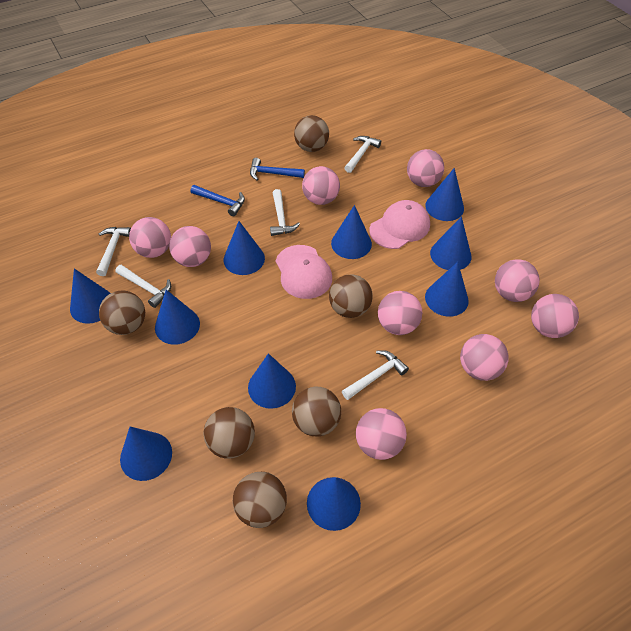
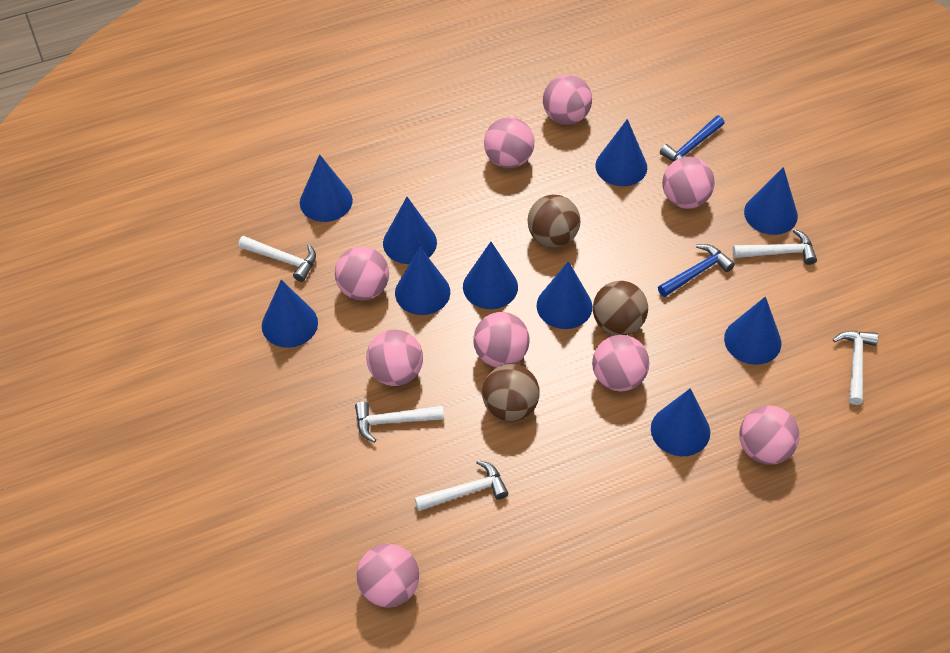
brown ball: 6 -> 3
pink cap: 2 -> 0

